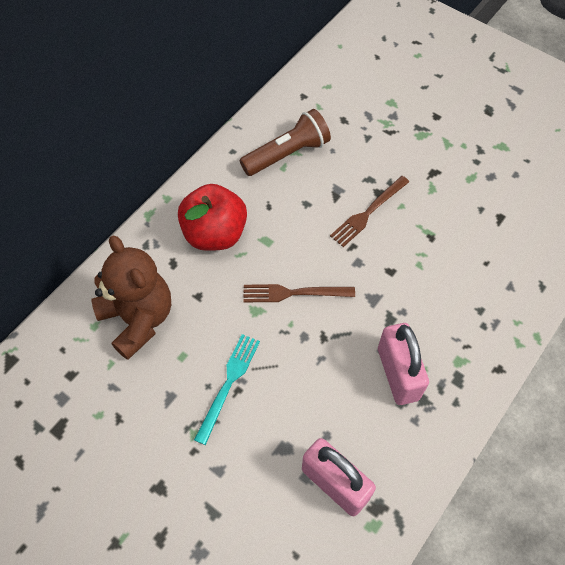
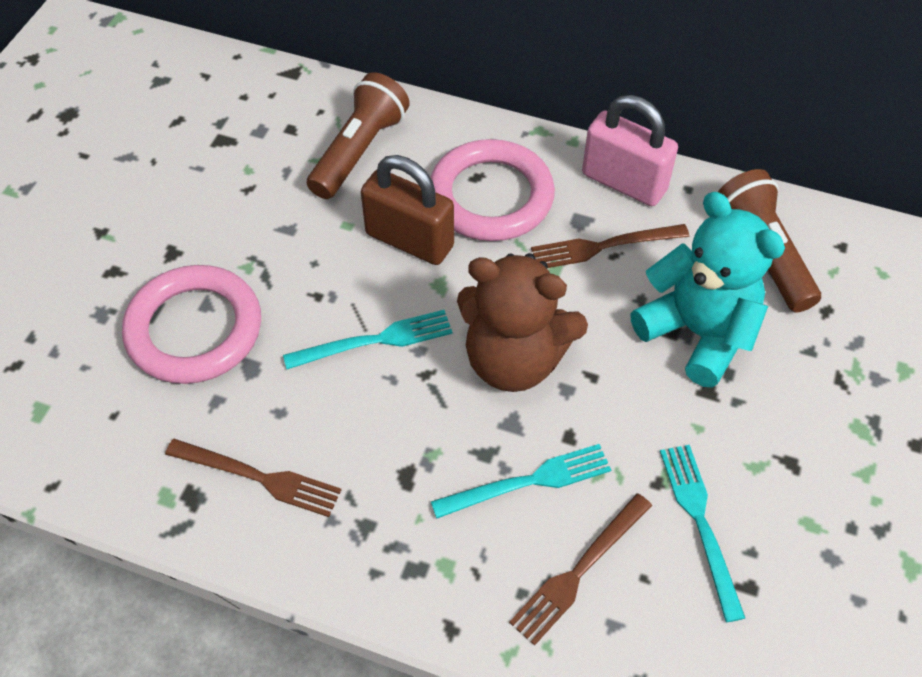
brown flashlight: 1 -> 2
brown fork: 2 -> 3
brown padlock: 0 -> 1
pink padlock: 2 -> 1
pink ring: 0 -> 2
red apple: 1 -> 0
turquoise fork: 1 -> 3
turquoise teddy bear: 0 -> 1

